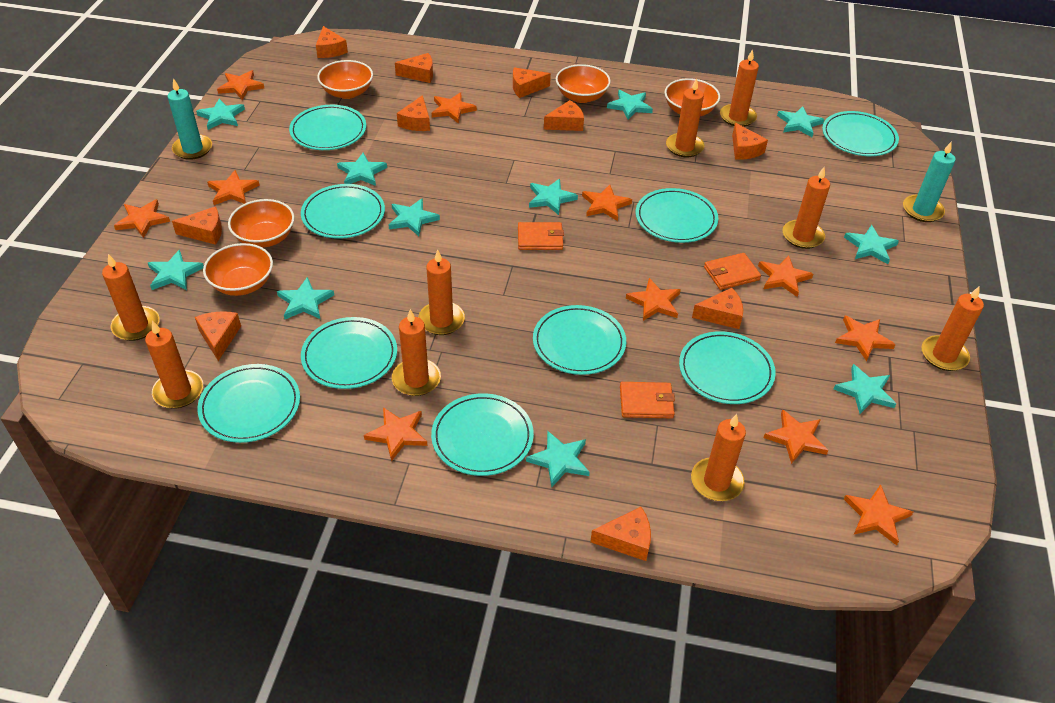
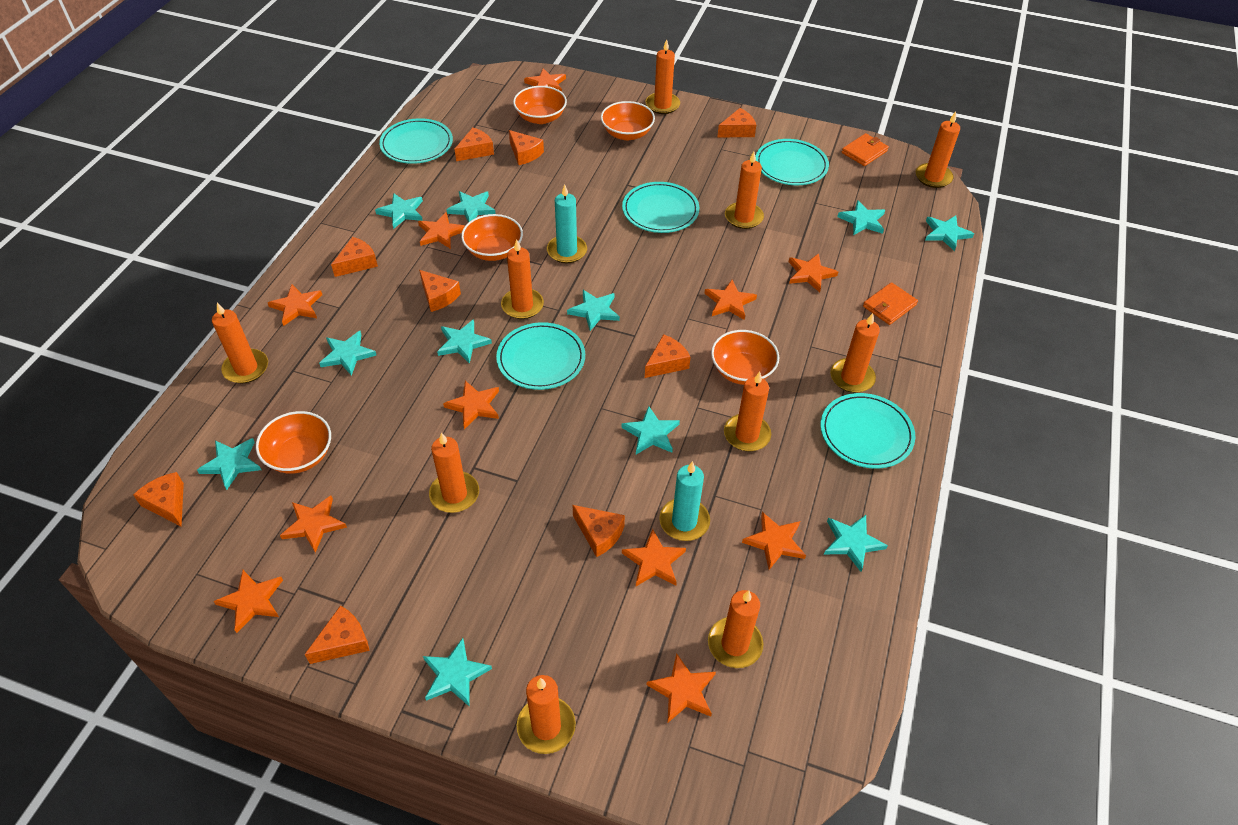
orange candle: 9 -> 10
orange cheese: 10 -> 9
orange wallet: 3 -> 2
turquoise plate: 9 -> 5

